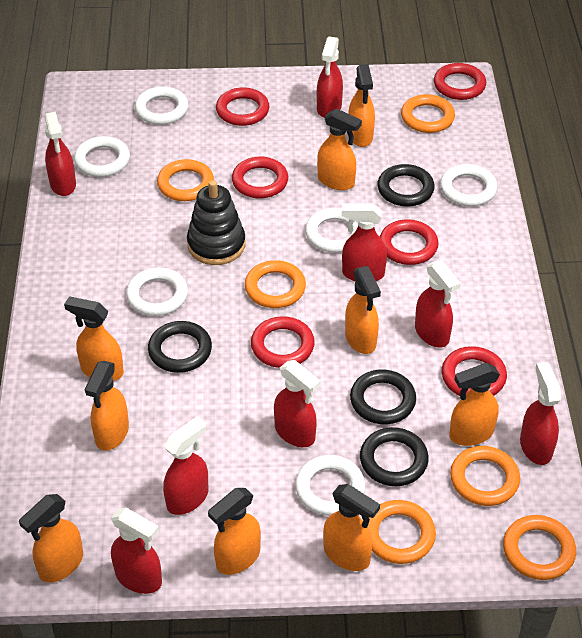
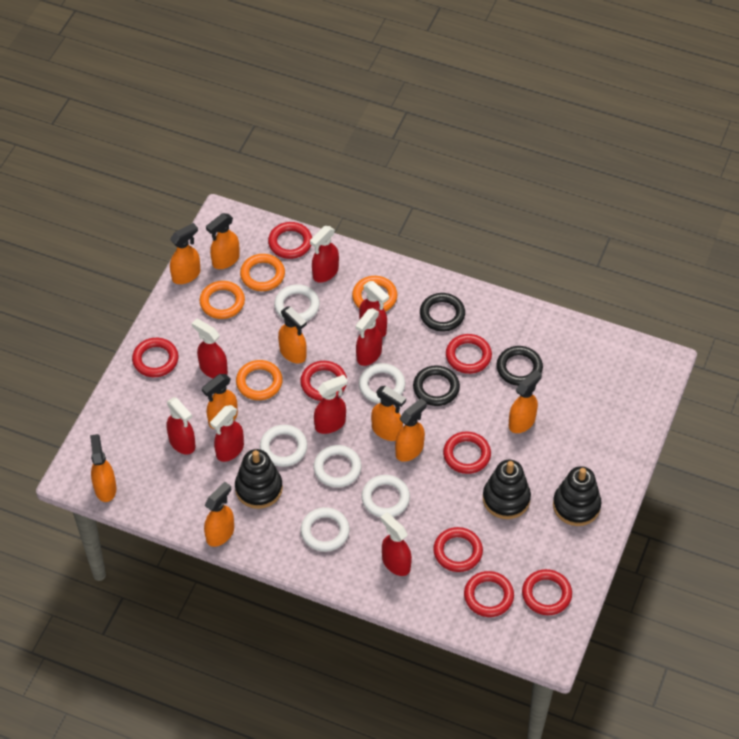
black ring: 4 -> 3
black stacking toy: 1 -> 3
orange ring: 6 -> 4
red ring: 6 -> 8

